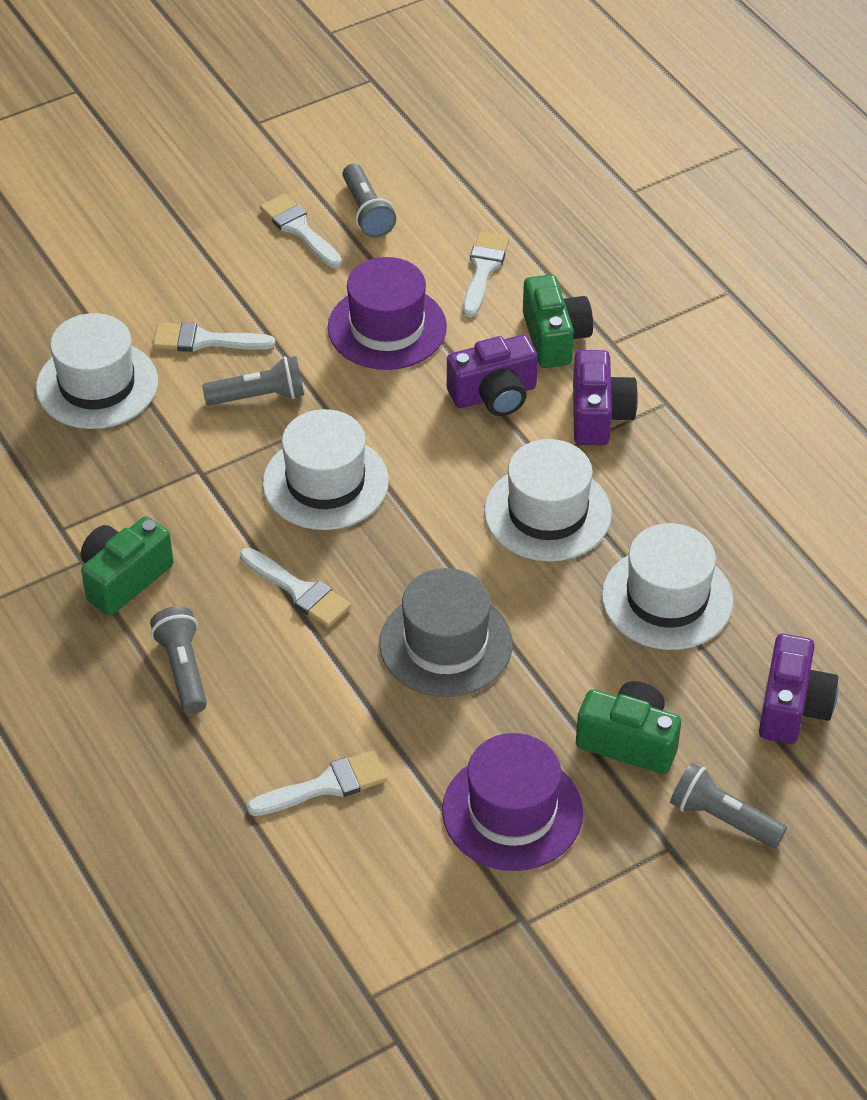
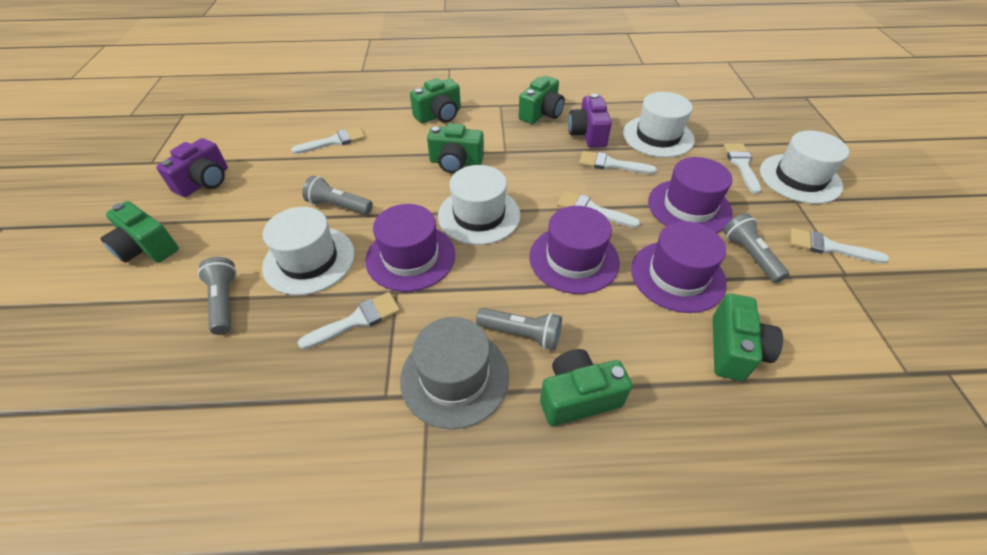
green camera: 3 -> 6
purple camera: 3 -> 2
purple hat: 2 -> 4
white brush: 5 -> 6

